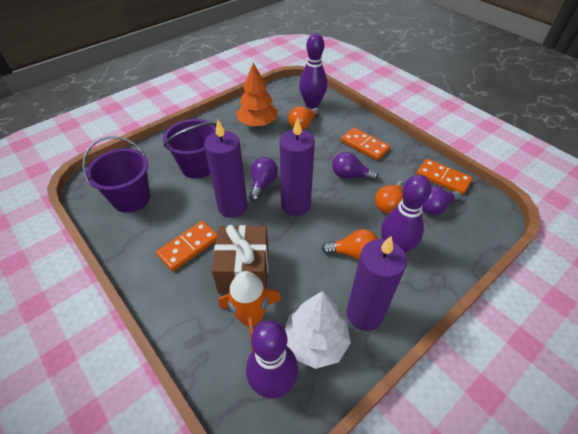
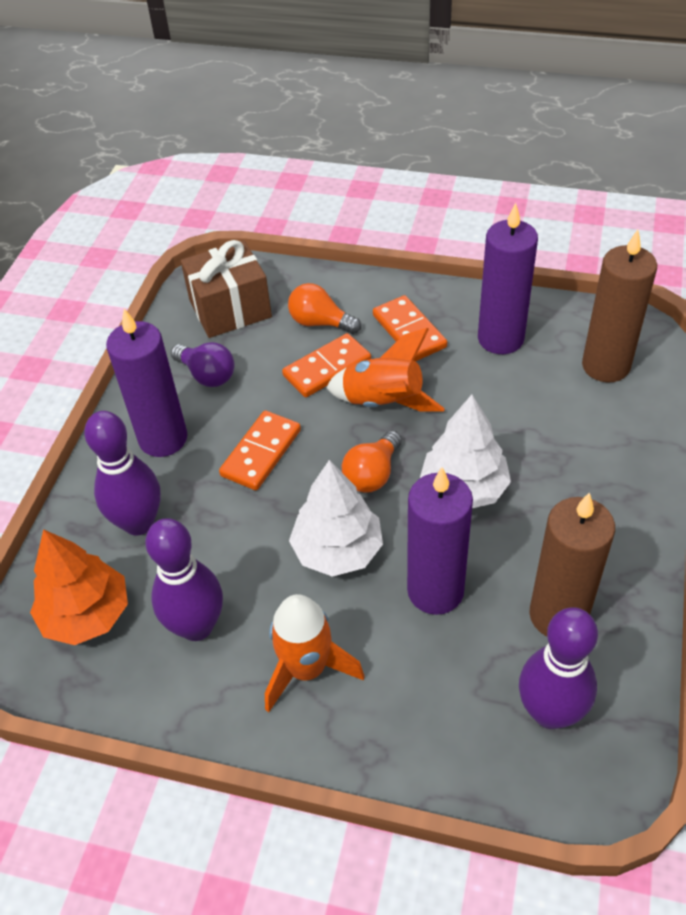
brown candle: 0 -> 2
orange light bulb: 3 -> 2
orange rocket: 1 -> 2
purple bucket: 2 -> 0
purple light bulb: 3 -> 1
white tree: 1 -> 2

